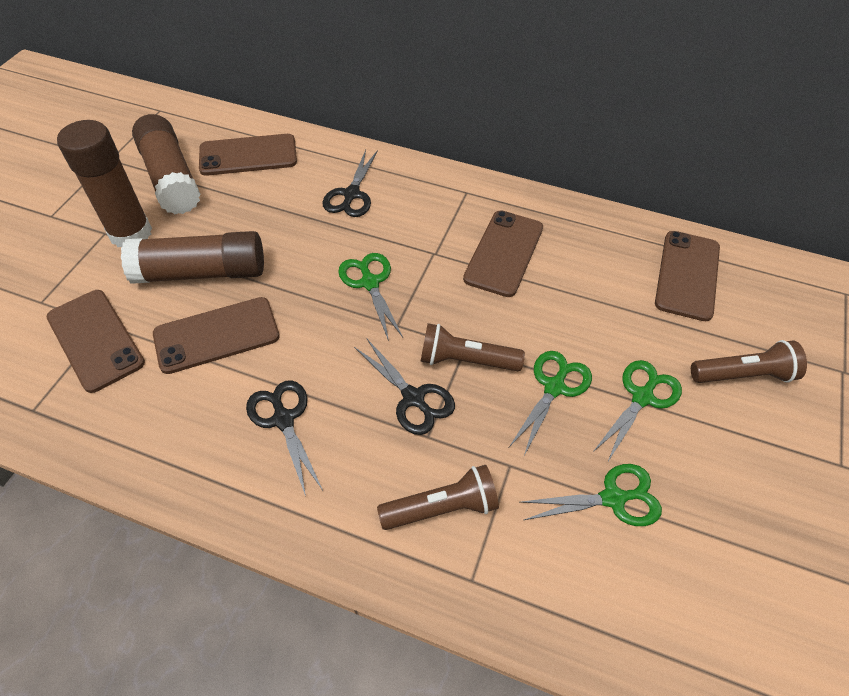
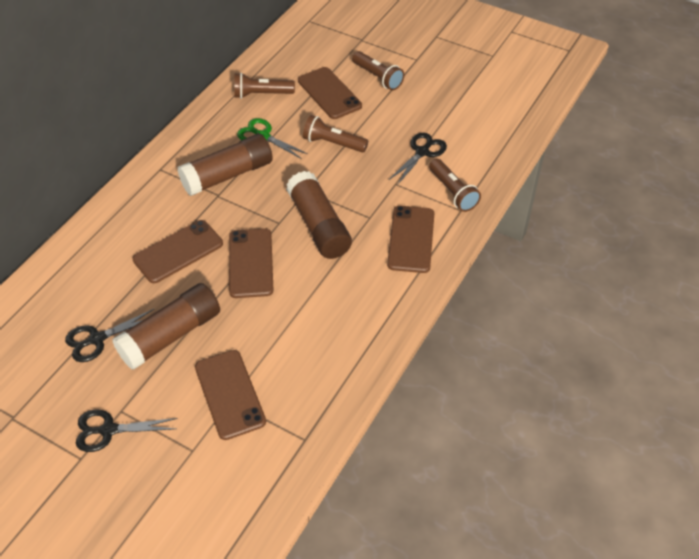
brown flashlight: 3 -> 4
green scissors: 4 -> 1

